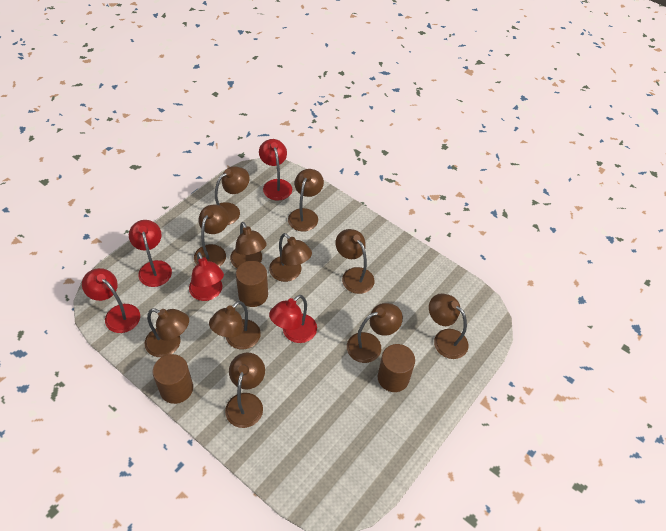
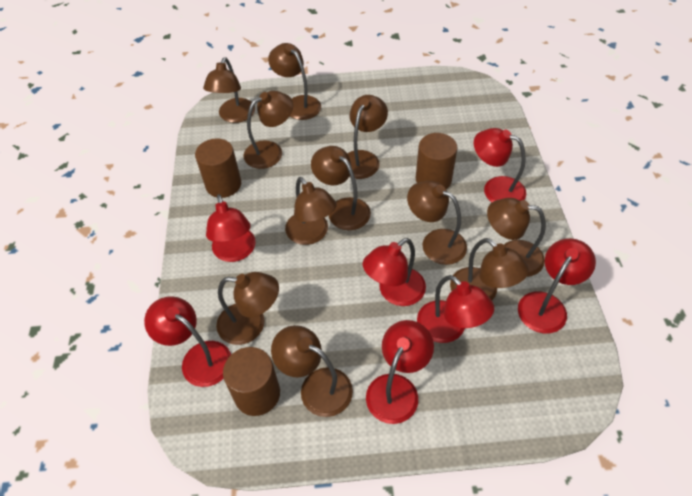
red lamp: 5 -> 7

